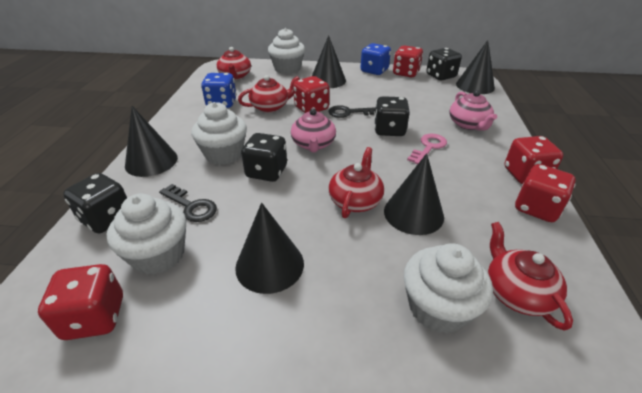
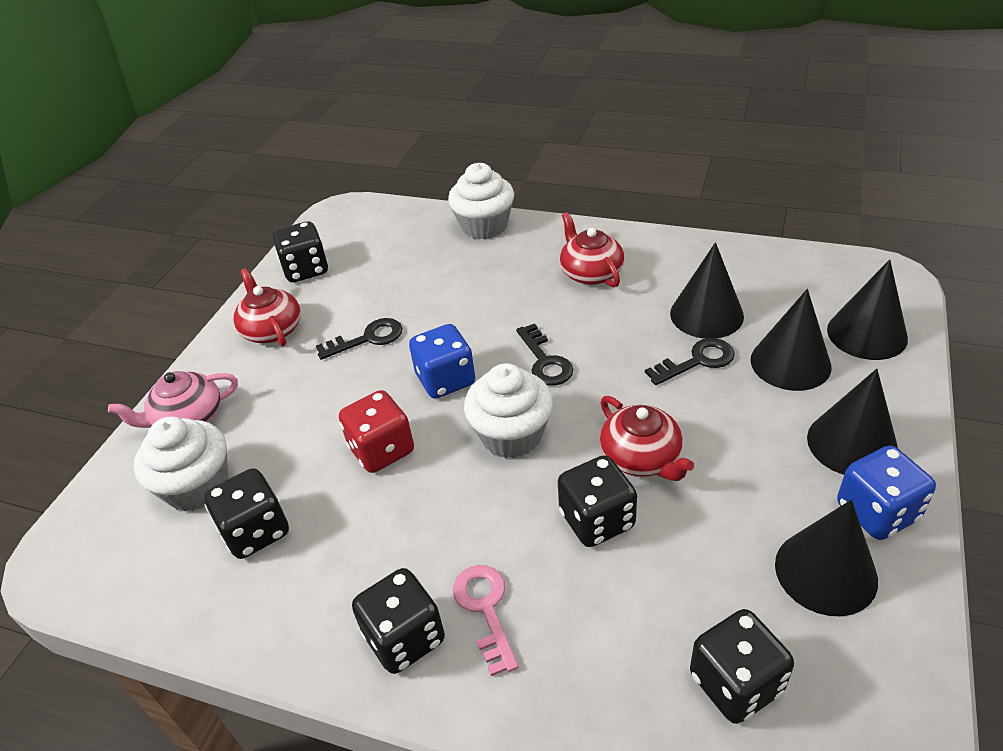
black dice: 4 -> 5
black key: 2 -> 3
pink teapot: 2 -> 1
red dice: 5 -> 1
red teapot: 4 -> 3
white cupcake: 4 -> 3

